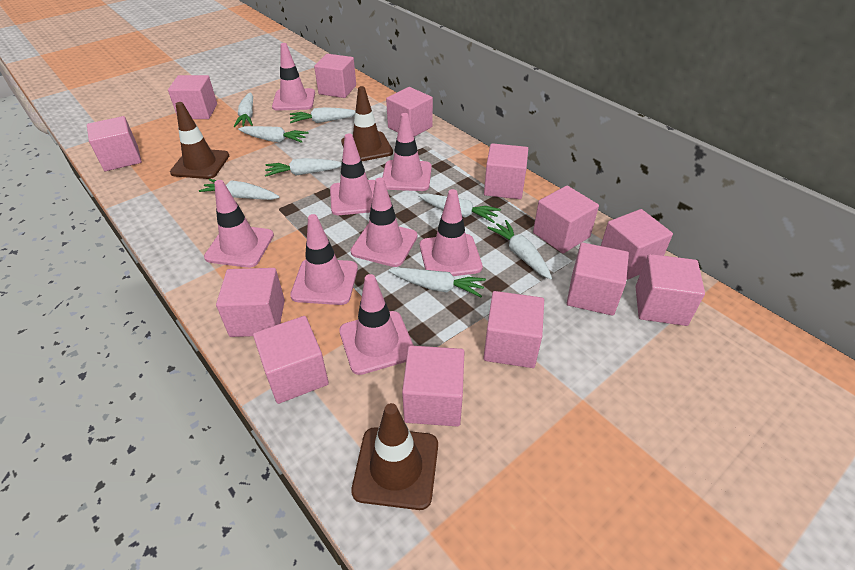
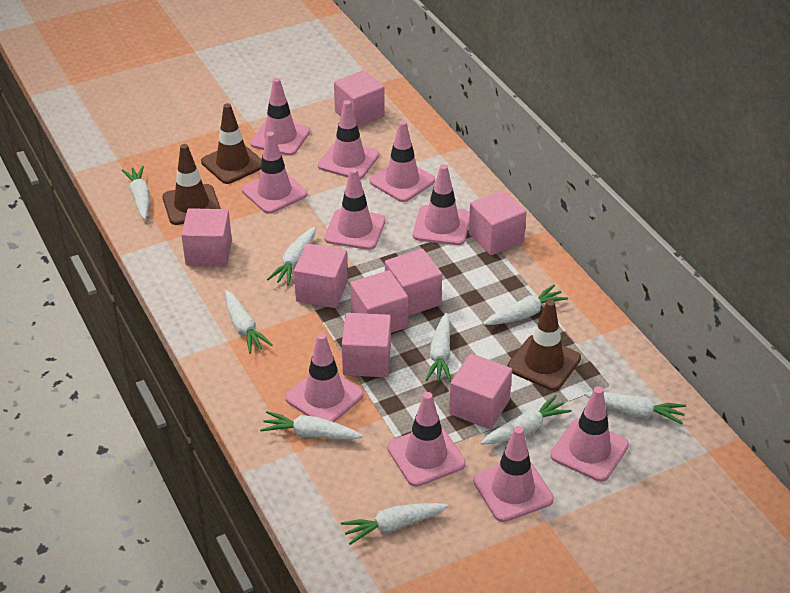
pink cube: 13 -> 8
pink traffic cone: 8 -> 10
white carrot: 8 -> 9

